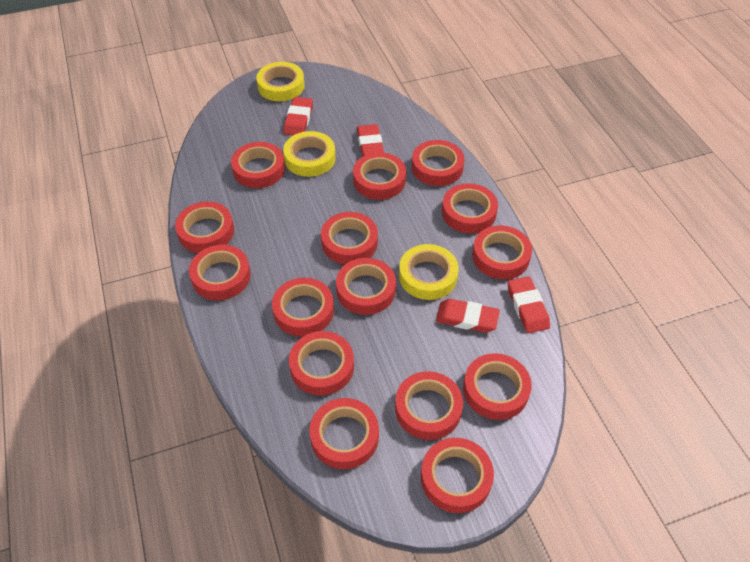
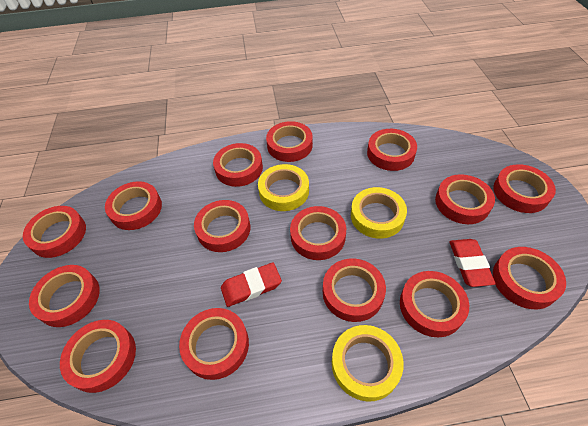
red eraser: 4 -> 2

